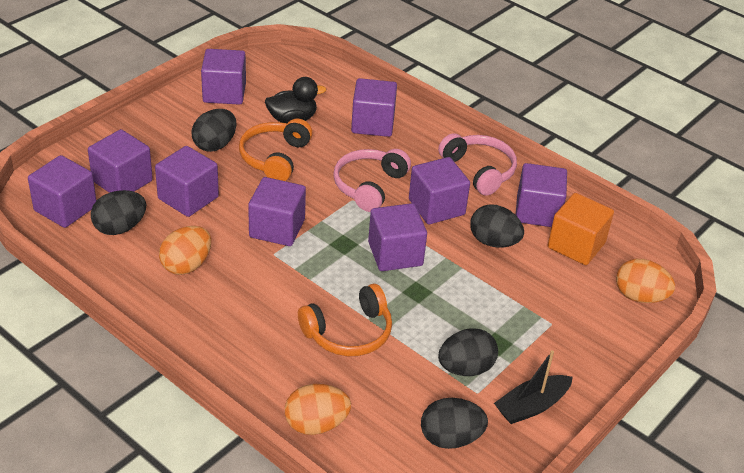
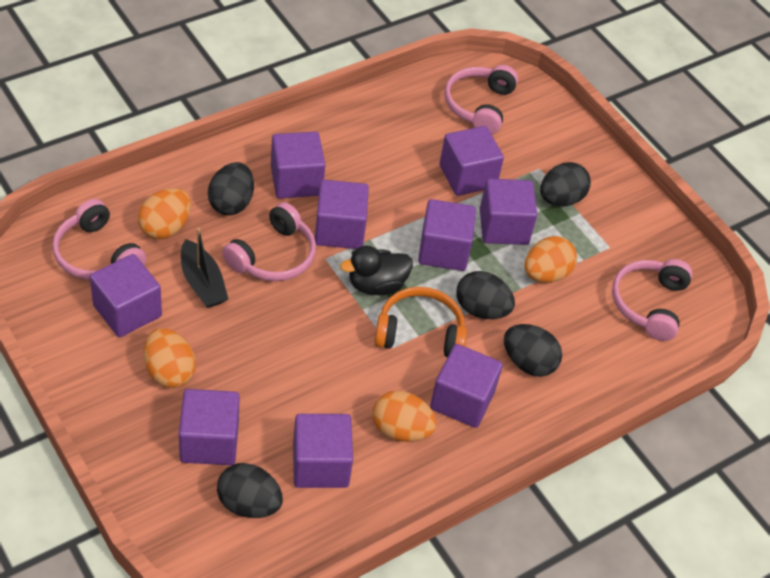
orange cube: 1 -> 0
orange egg: 3 -> 4
orange headphones: 2 -> 1
pink headphones: 2 -> 4

